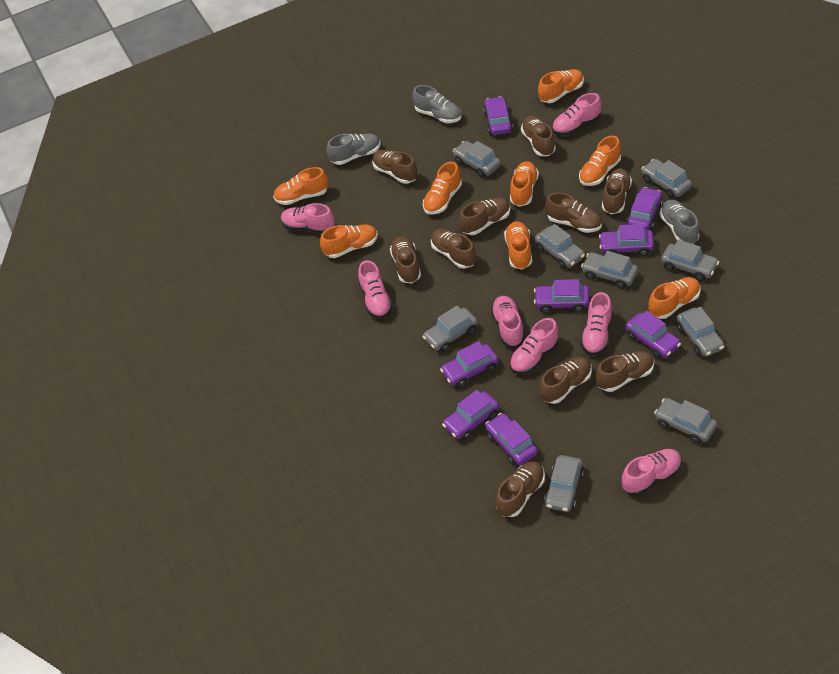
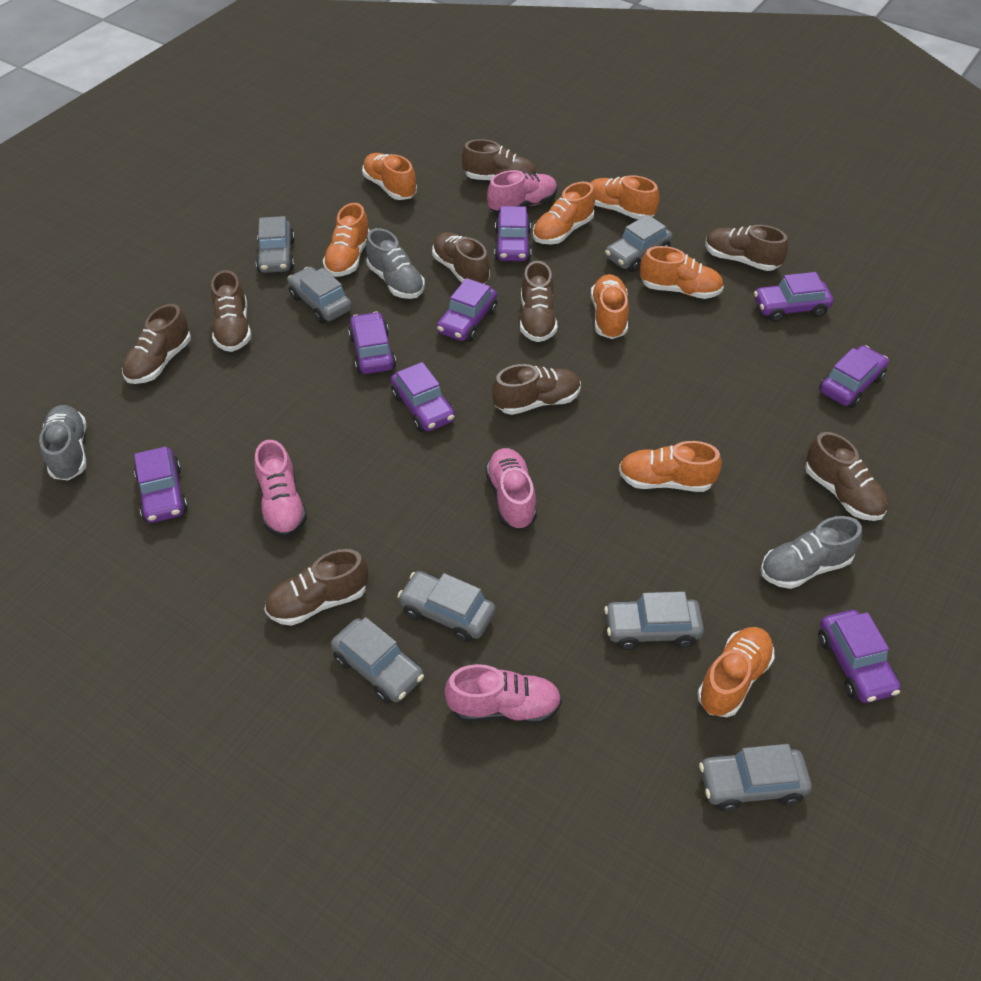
brown shoe: 10 -> 9
grey car: 9 -> 7
pink shoe: 7 -> 4

